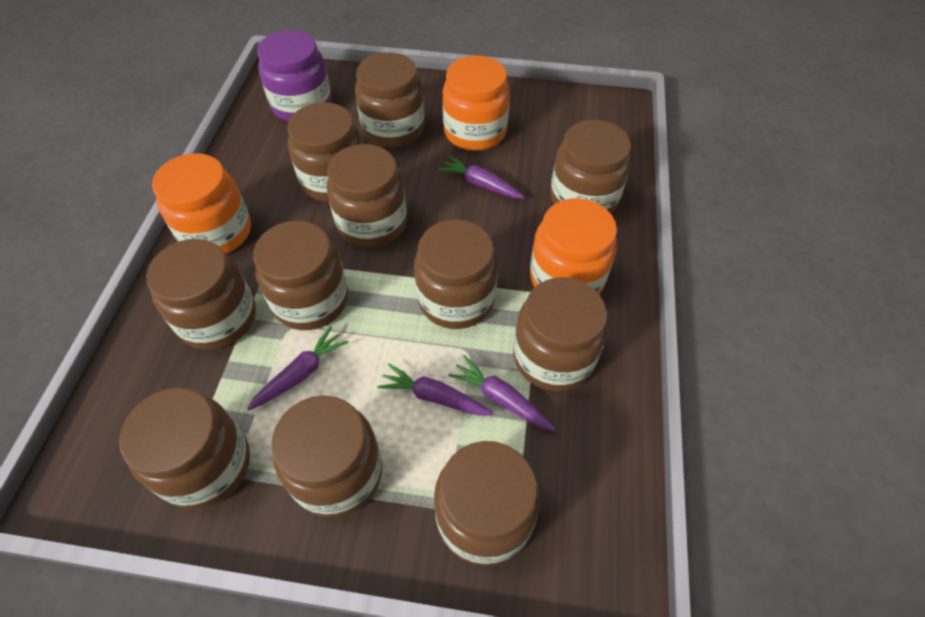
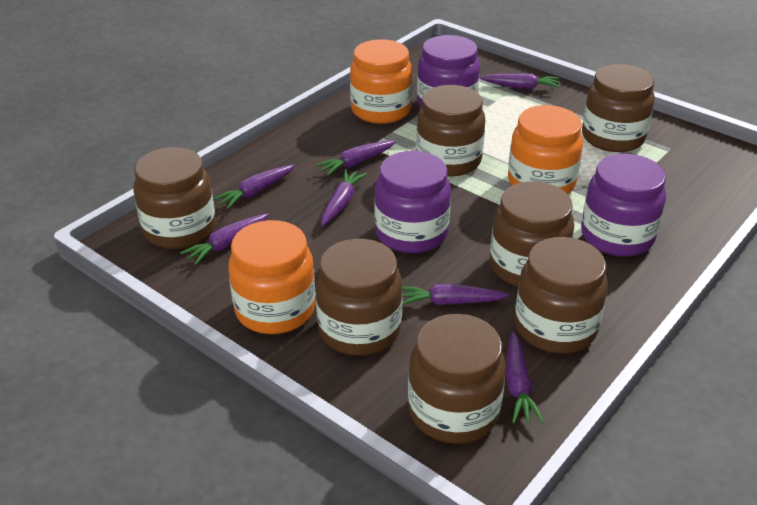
brown jar: 11 -> 7
purple carrot: 4 -> 7
purple jar: 1 -> 3

